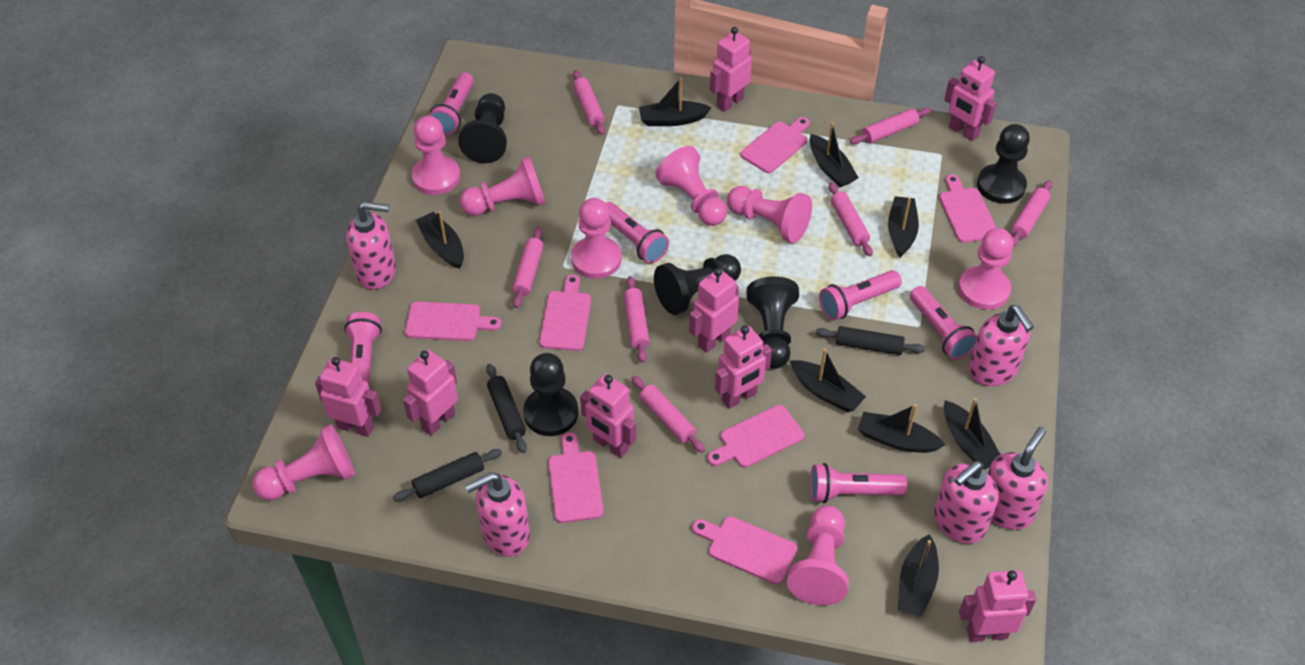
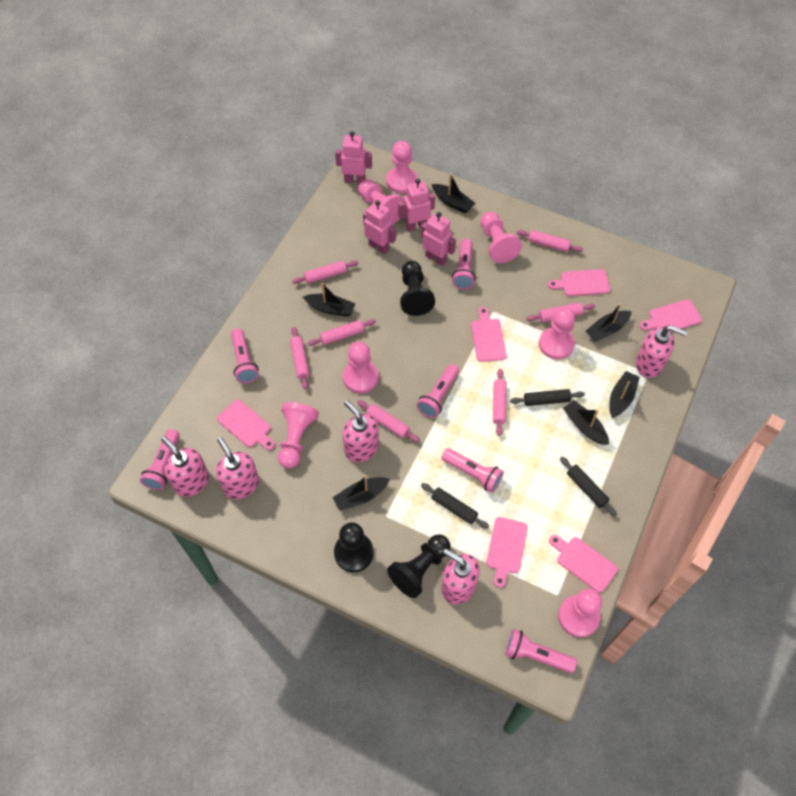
black boat: 8 -> 6
black pawn: 5 -> 3
pink cutting board: 7 -> 6
pink pawn: 8 -> 7
pink robot: 8 -> 4

